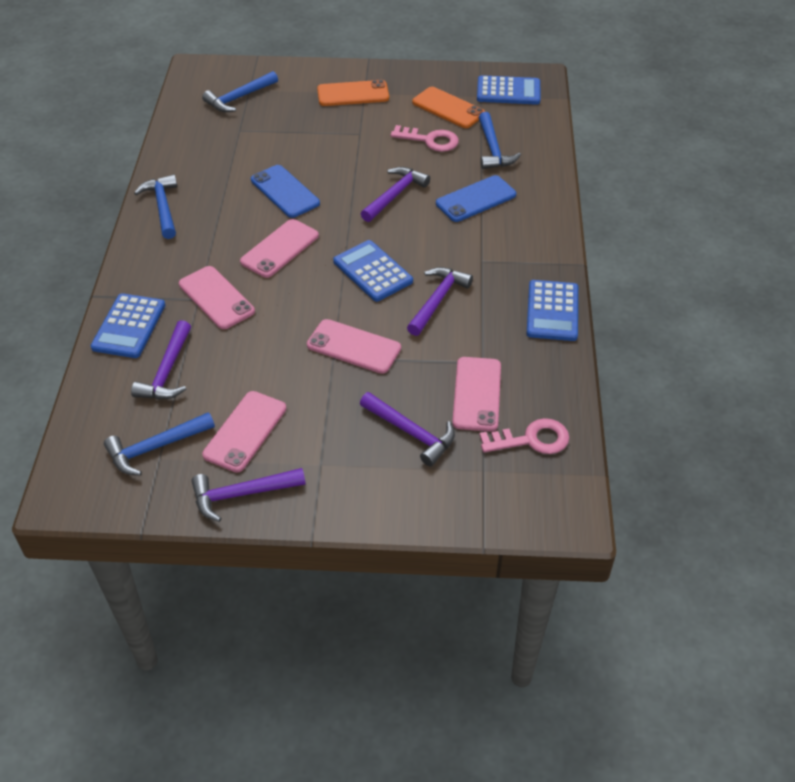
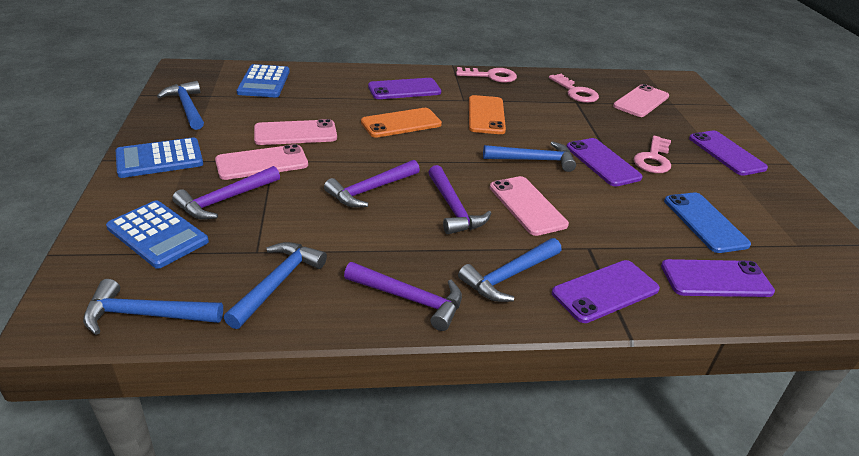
blue calculator: 4 -> 3
blue hammer: 4 -> 5
blue phone: 2 -> 1
pink key: 2 -> 3
pink phone: 5 -> 4
purple hammer: 5 -> 4
purple phone: 0 -> 5

